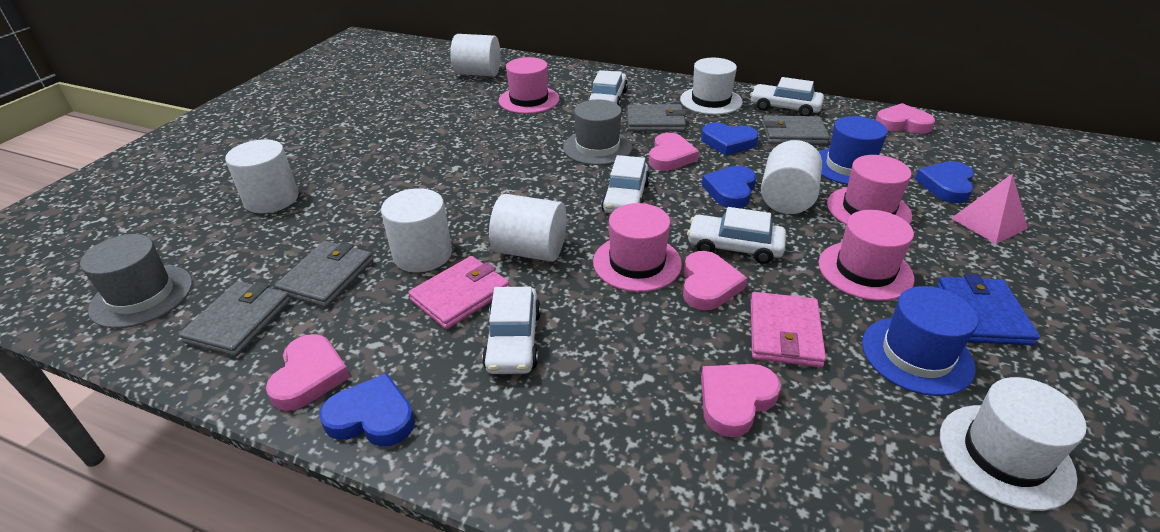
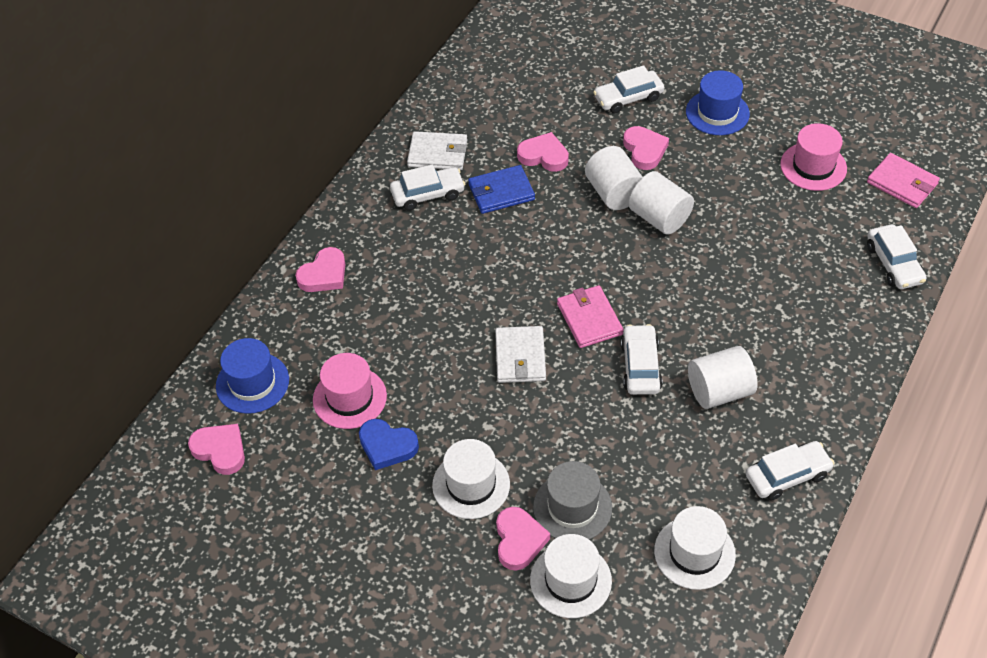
blue heart: 4 -> 1
grey hat: 2 -> 1
grey wallet: 4 -> 0
pink hat: 4 -> 2
pink pyramid: 1 -> 0
white cylinder: 5 -> 3
white hat: 2 -> 3
white wallet: 0 -> 2

